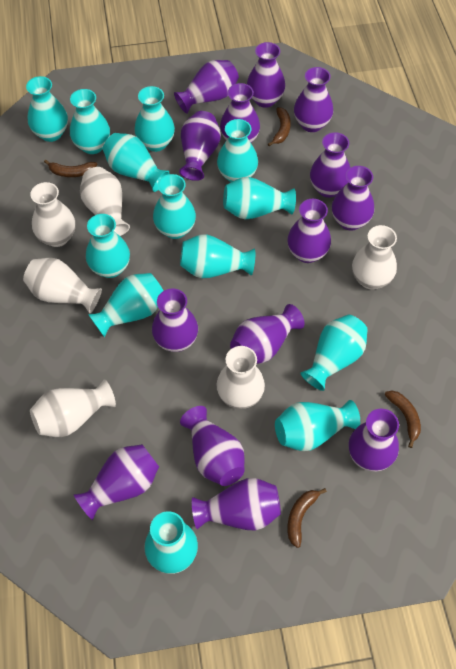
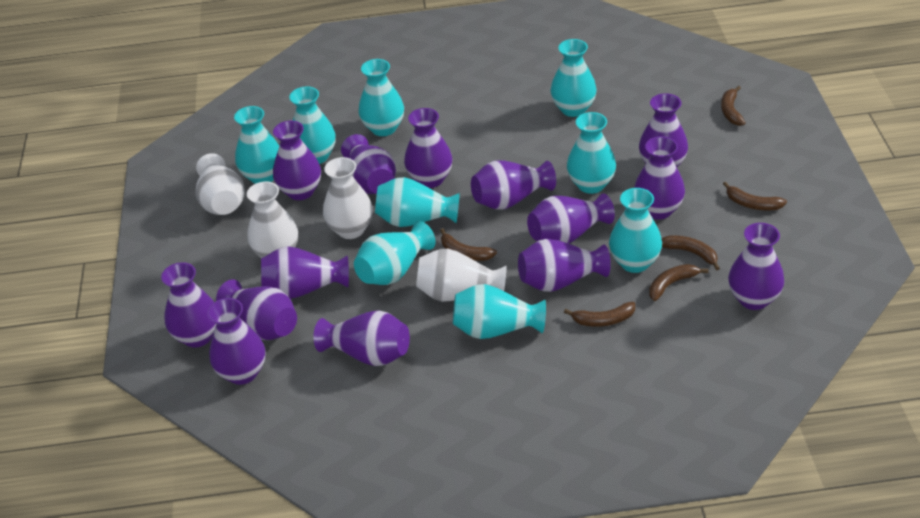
brown banana: 4 -> 6
turquoise vase: 13 -> 9
white vase: 6 -> 4

